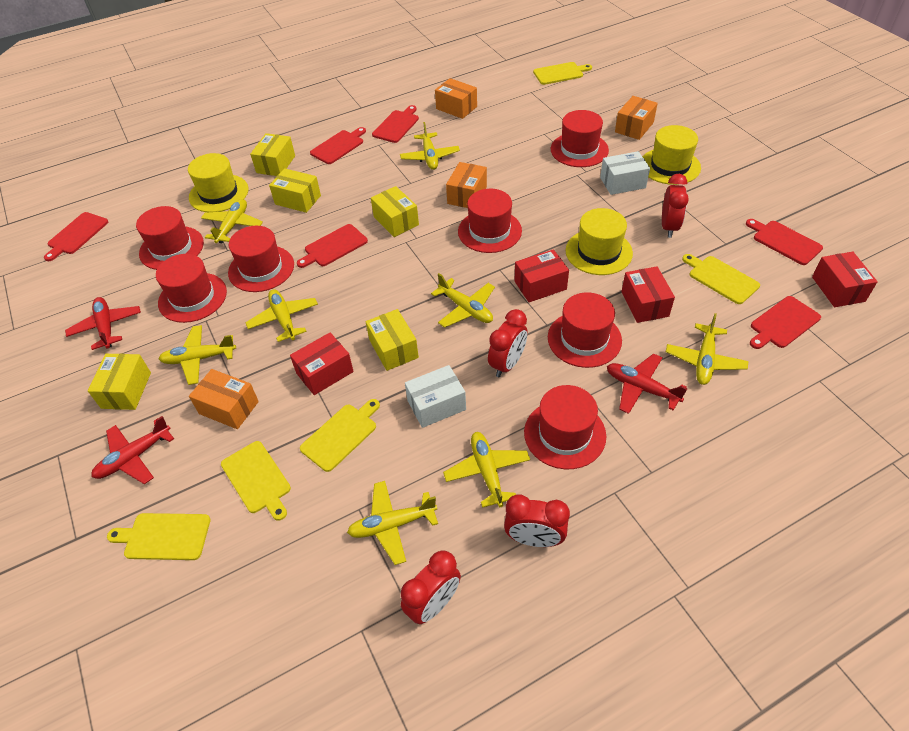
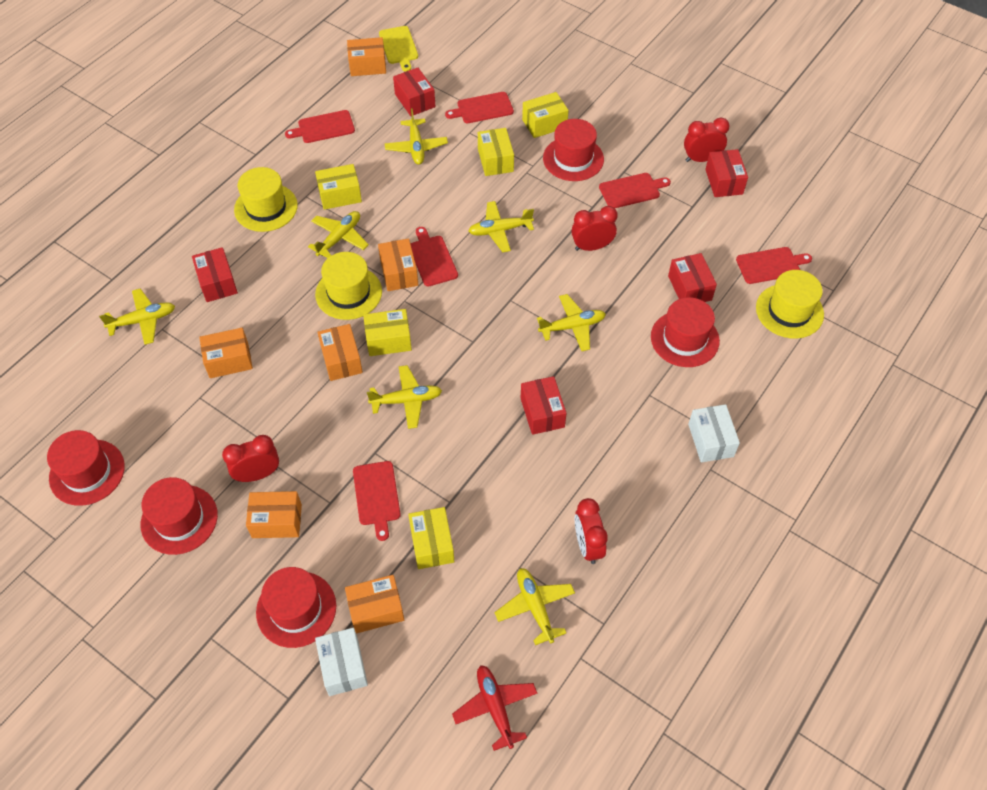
orange box: 4 -> 6
red box: 4 -> 5
red hat: 7 -> 5
red plane: 3 -> 1
yellow cutting board: 5 -> 1
yellow plane: 8 -> 7

